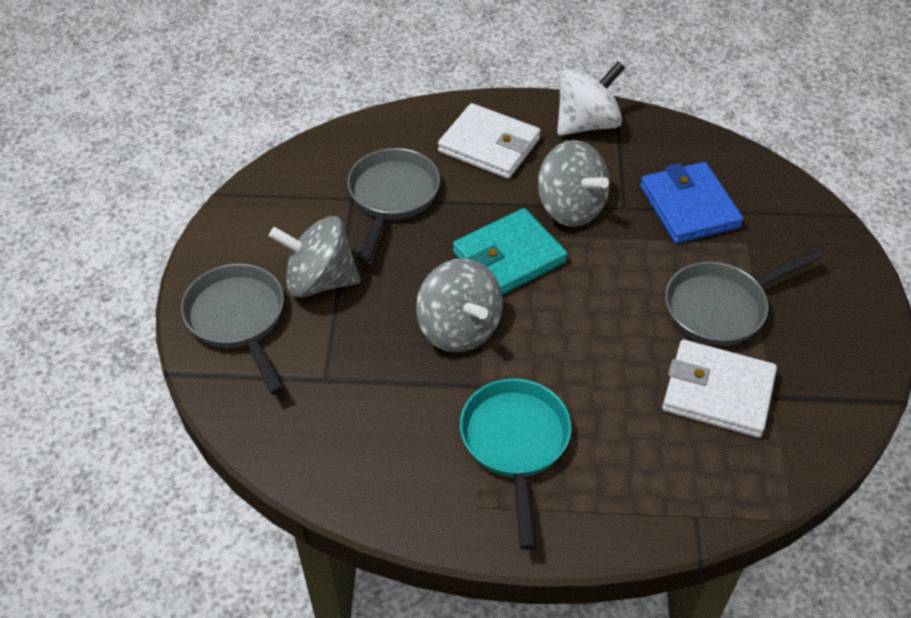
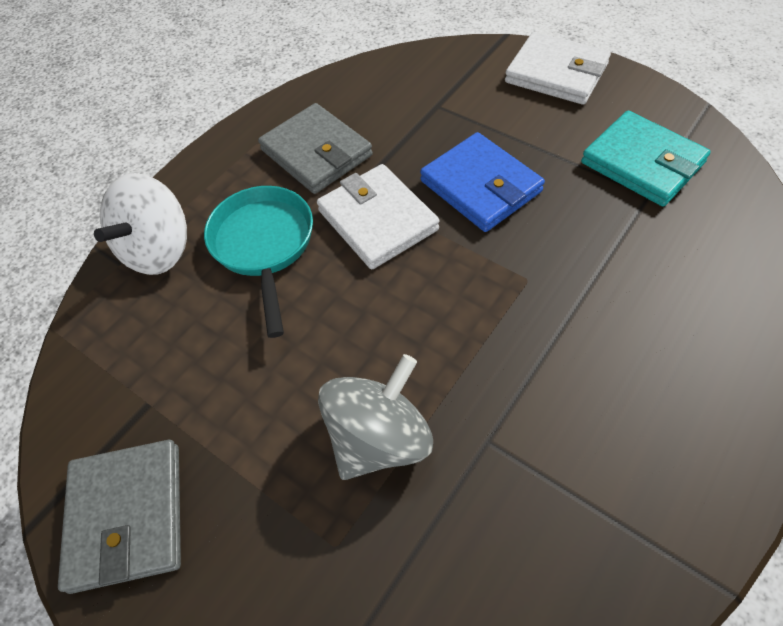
grey pan: 3 -> 0
grey spinning top: 3 -> 1
grey wallet: 0 -> 2

